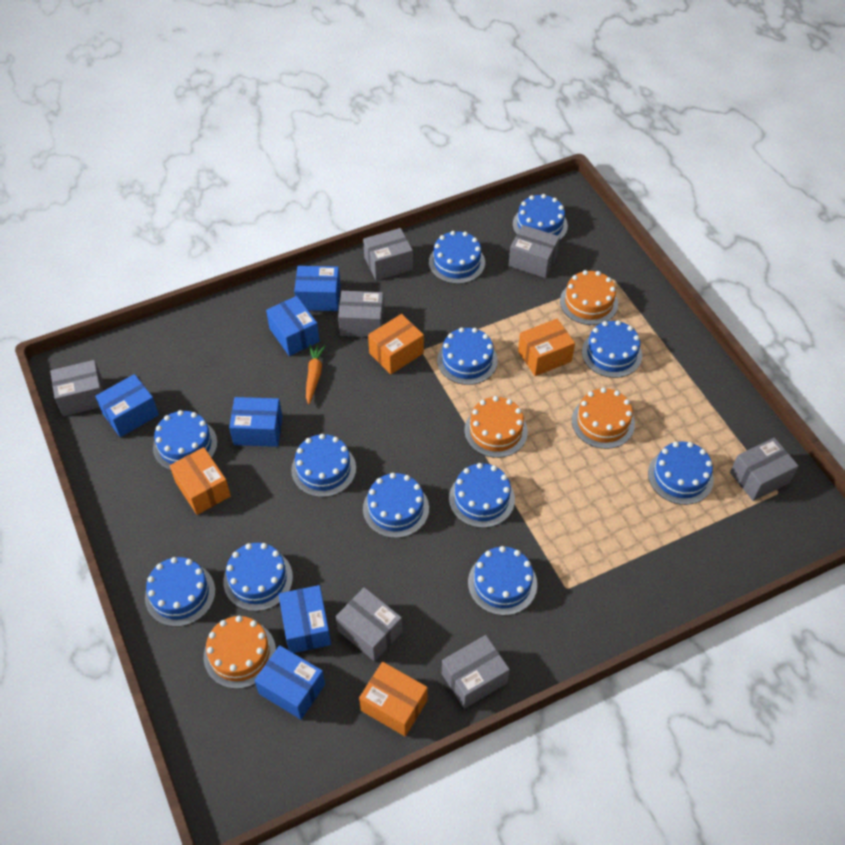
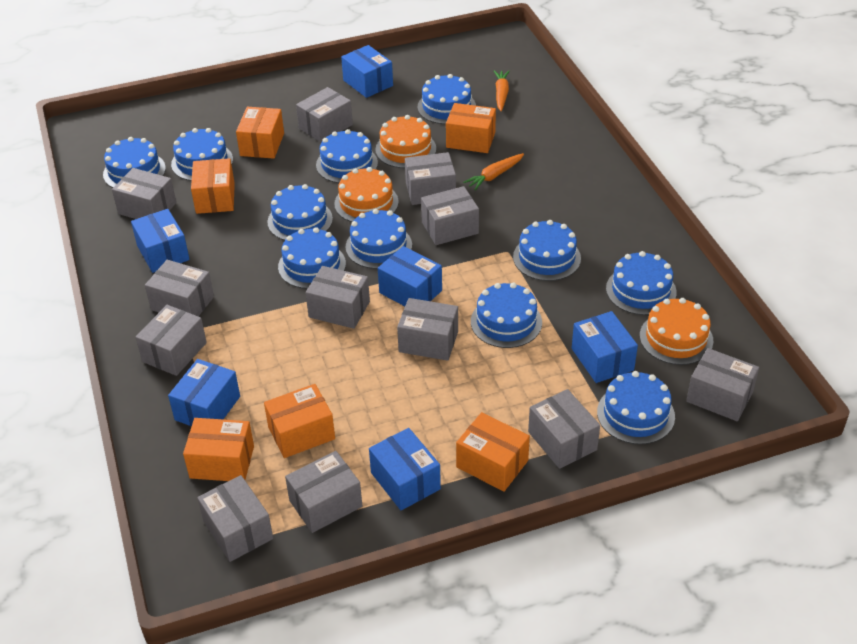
blue cake: 12 -> 11
grey box: 7 -> 12
orange box: 4 -> 6
orange cake: 4 -> 3
orange carrot: 1 -> 2

